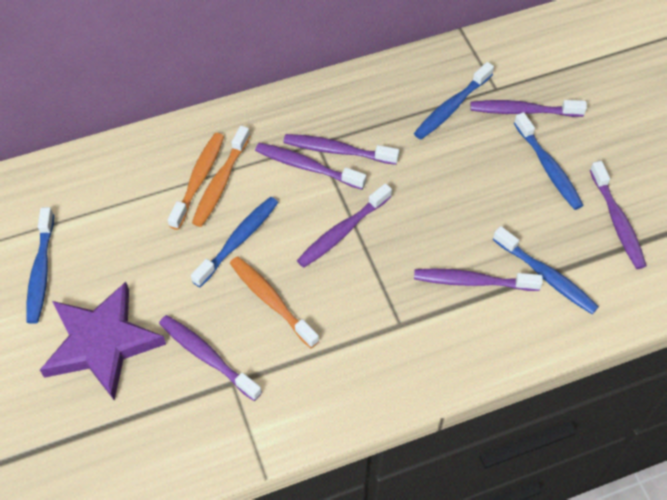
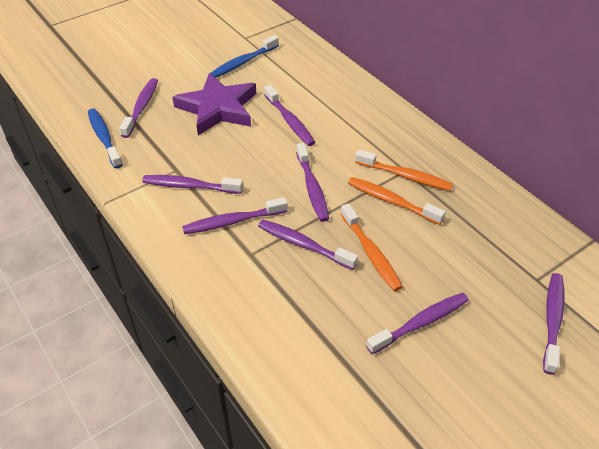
blue toothbrush: 5 -> 2
purple toothbrush: 7 -> 8

